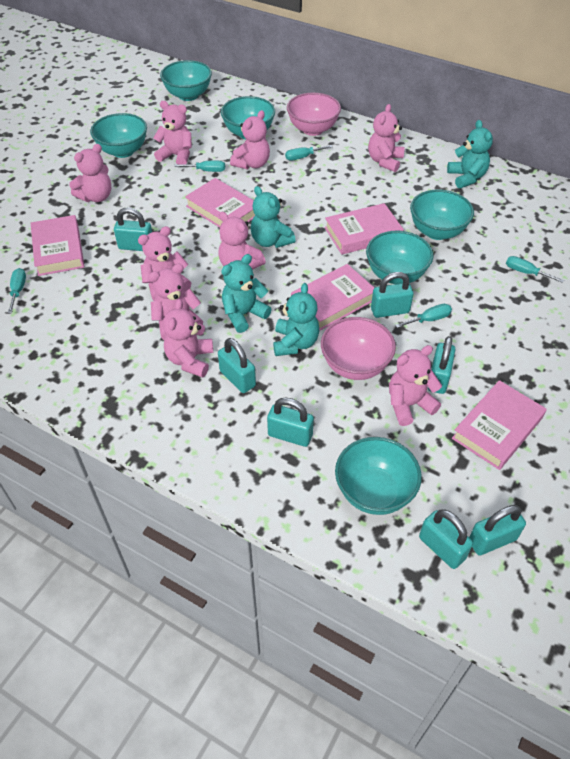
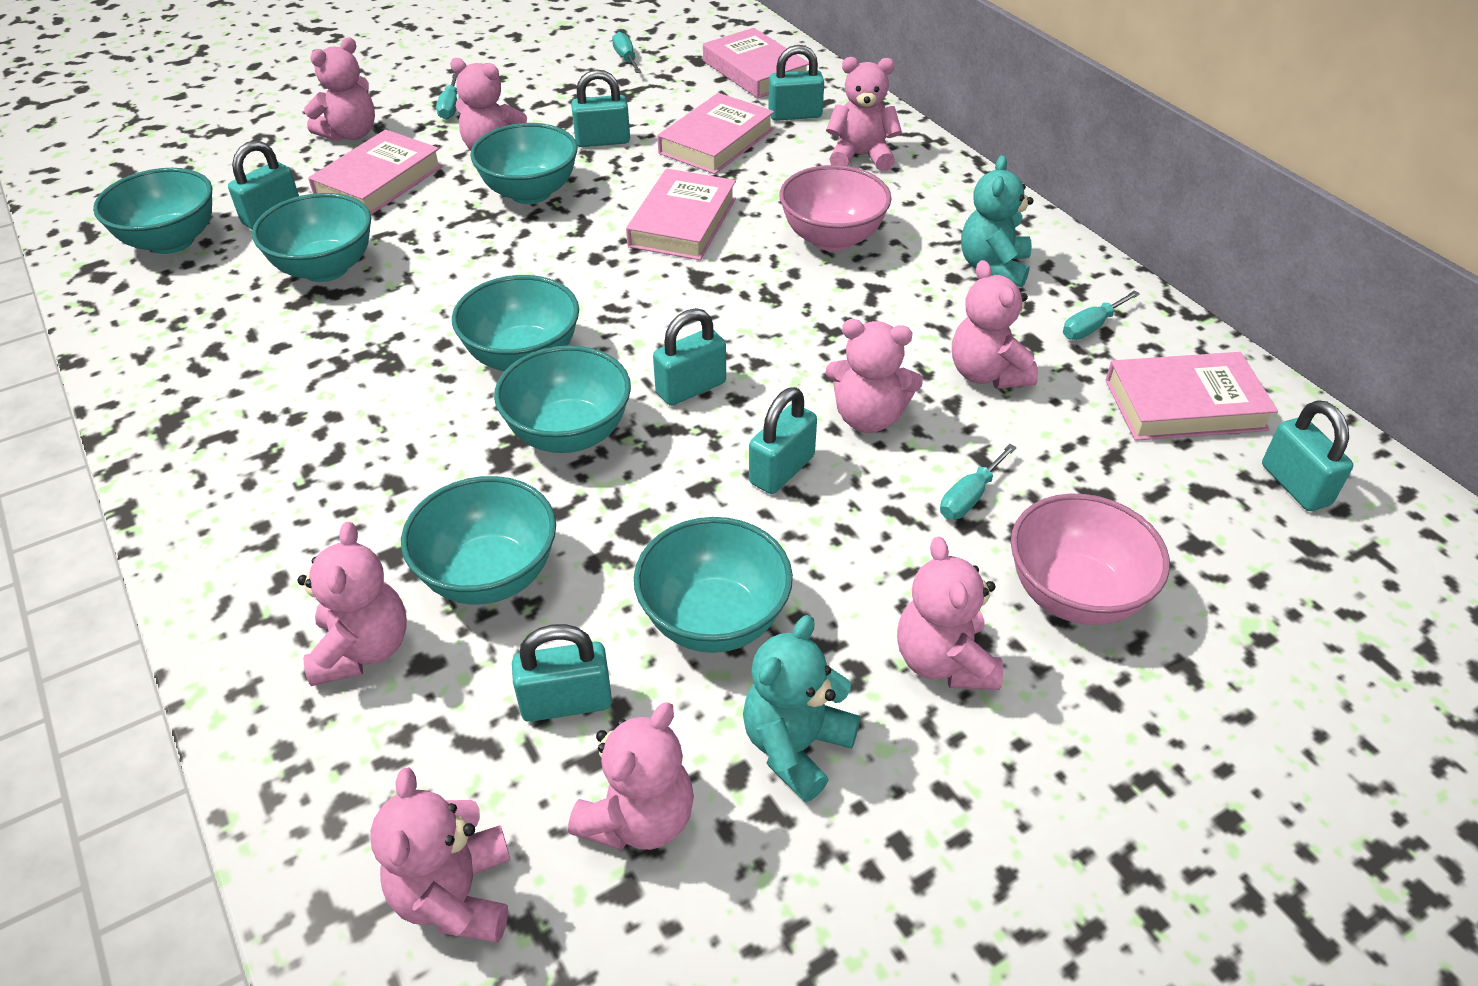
turquoise bowl: 6 -> 7
turquoise screwdriver: 5 -> 4
turquoise teddy bear: 4 -> 2

